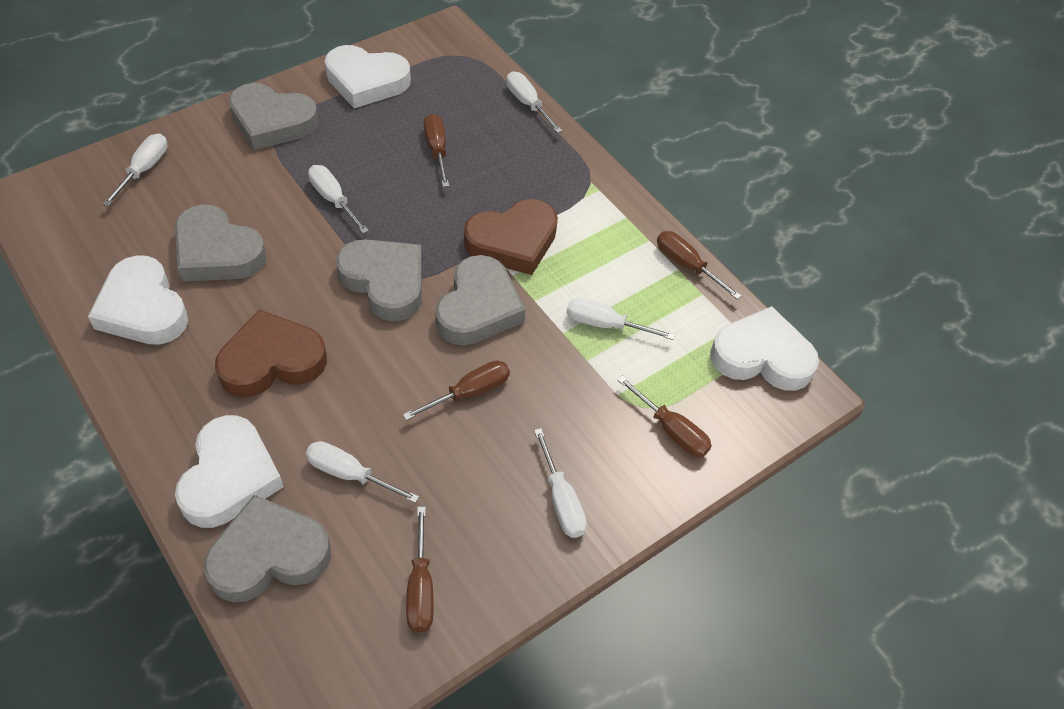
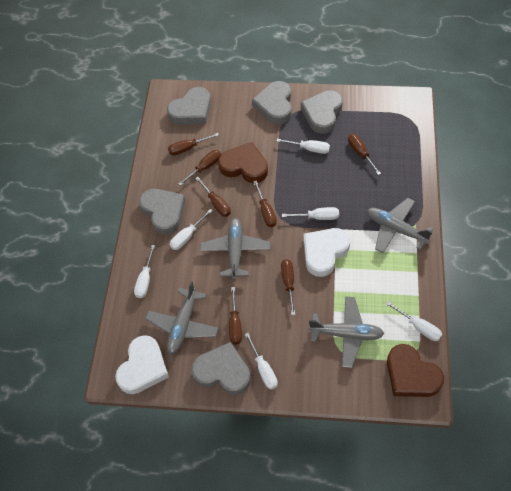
brown screwdriver: 5 -> 7
grey plane: 0 -> 4
white heart: 4 -> 2

